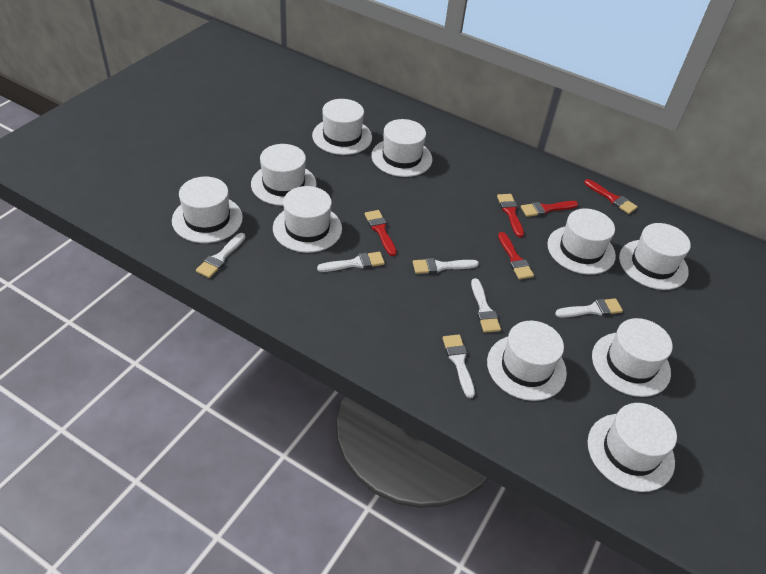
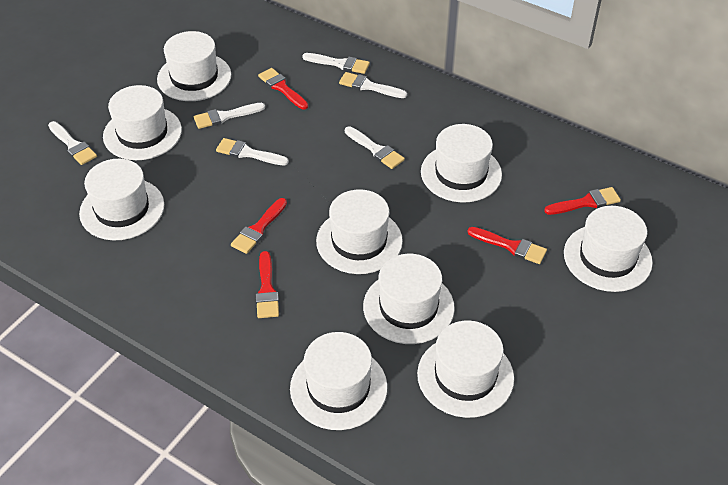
white hat: 10 -> 9

